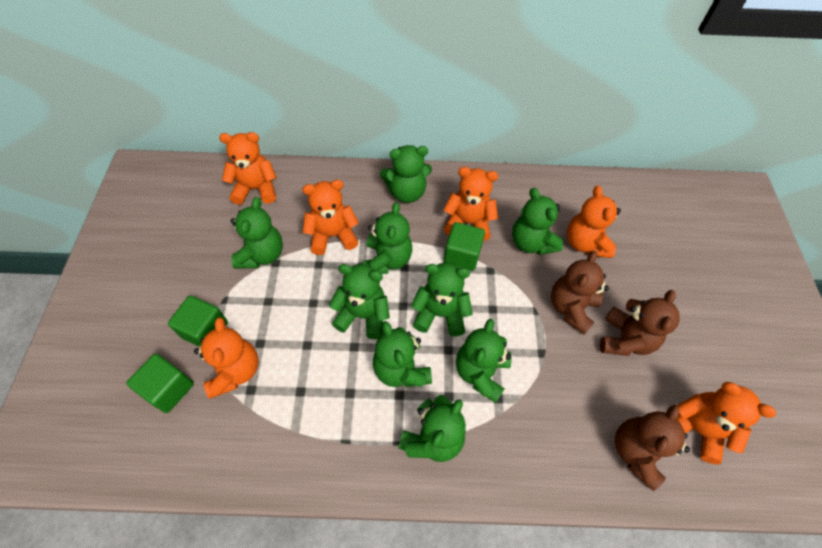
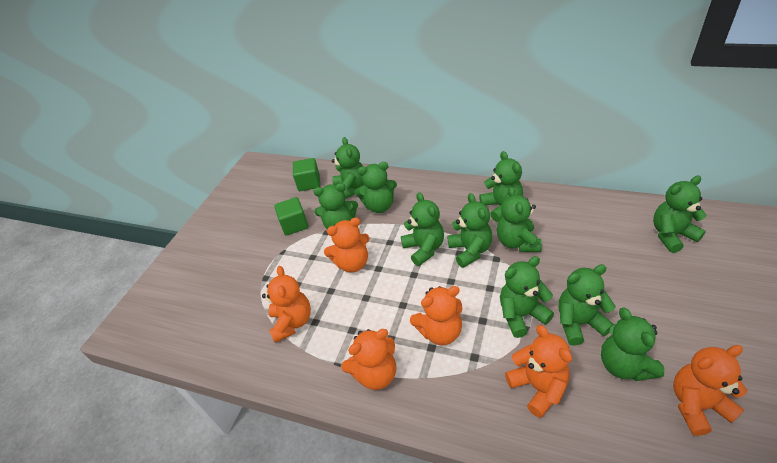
brown teddy bear: 3 -> 0
green cube: 3 -> 2
green teddy bear: 9 -> 11

